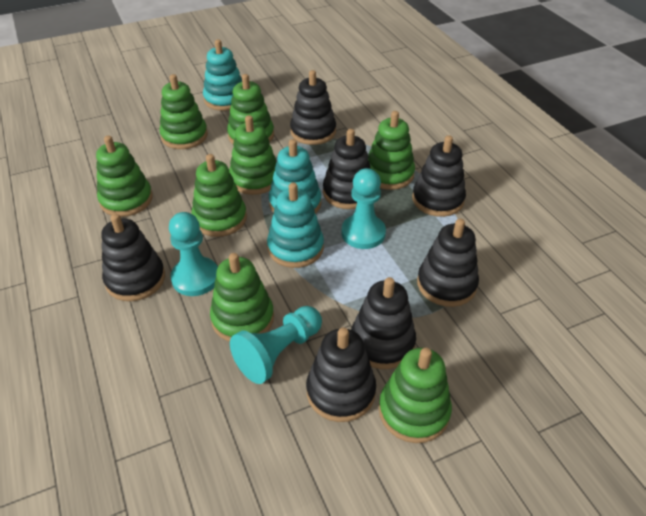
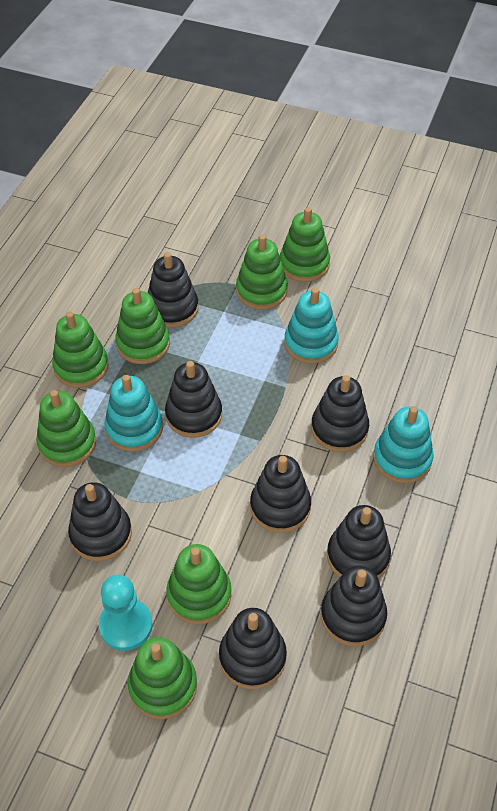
black stacking toy: 7 -> 8
green stacking toy: 8 -> 7
turquoise pawn: 3 -> 1

